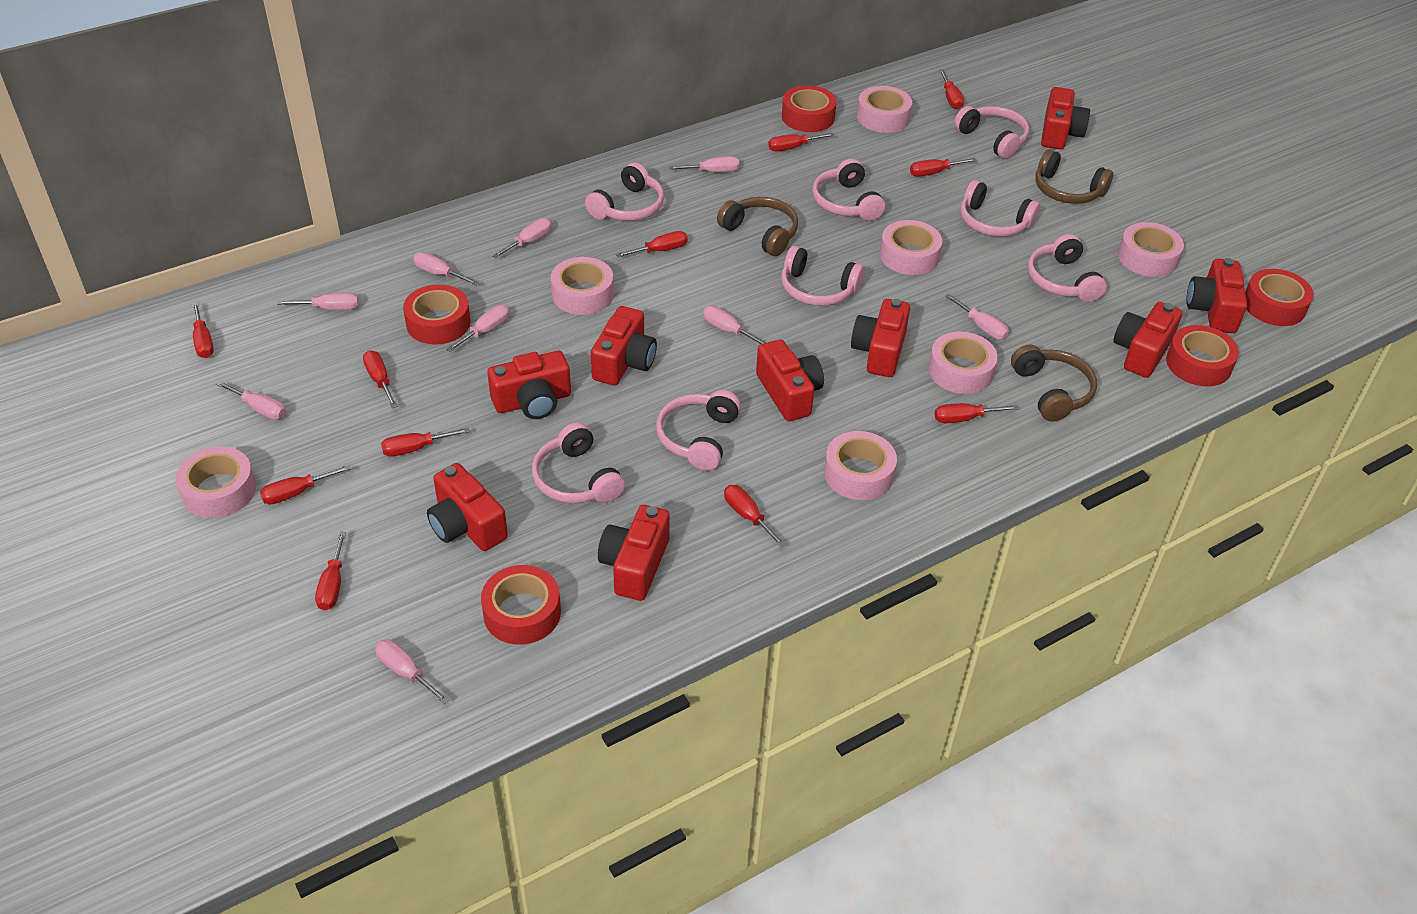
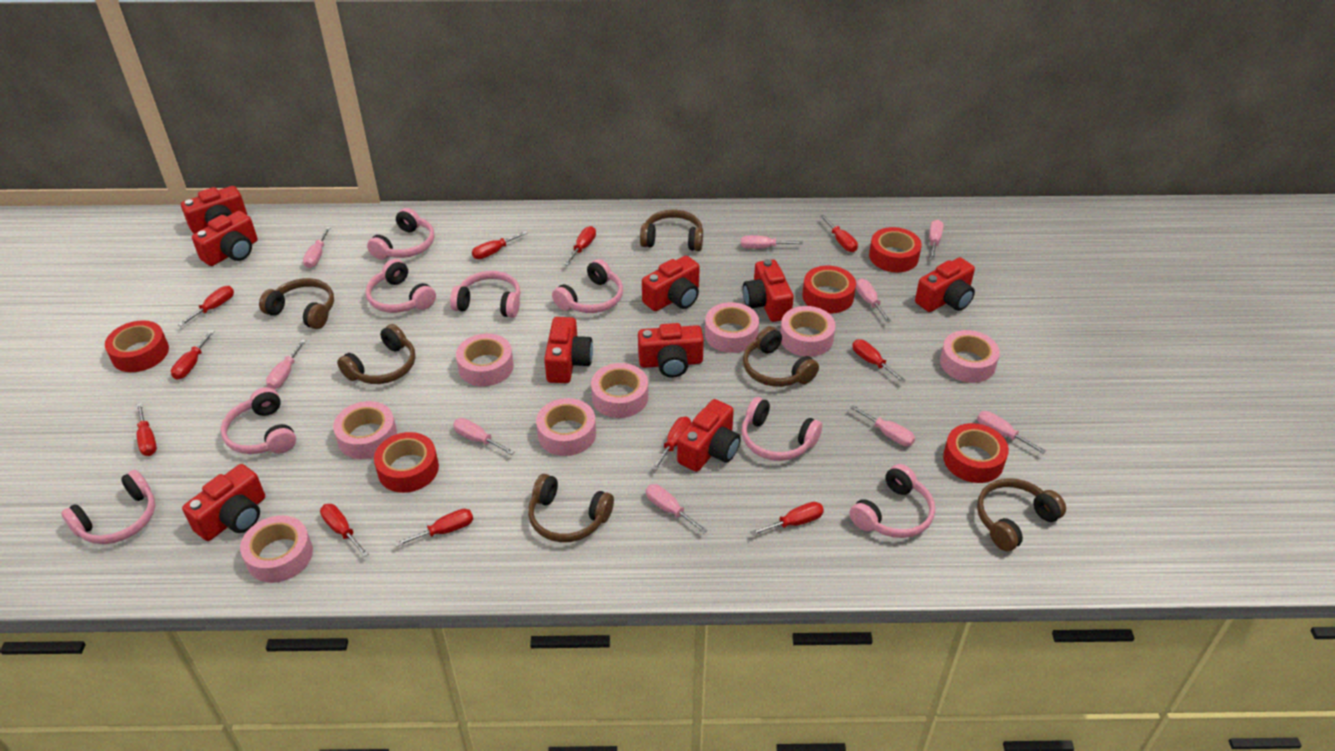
brown headphones: 3 -> 6
pink tape: 7 -> 8

